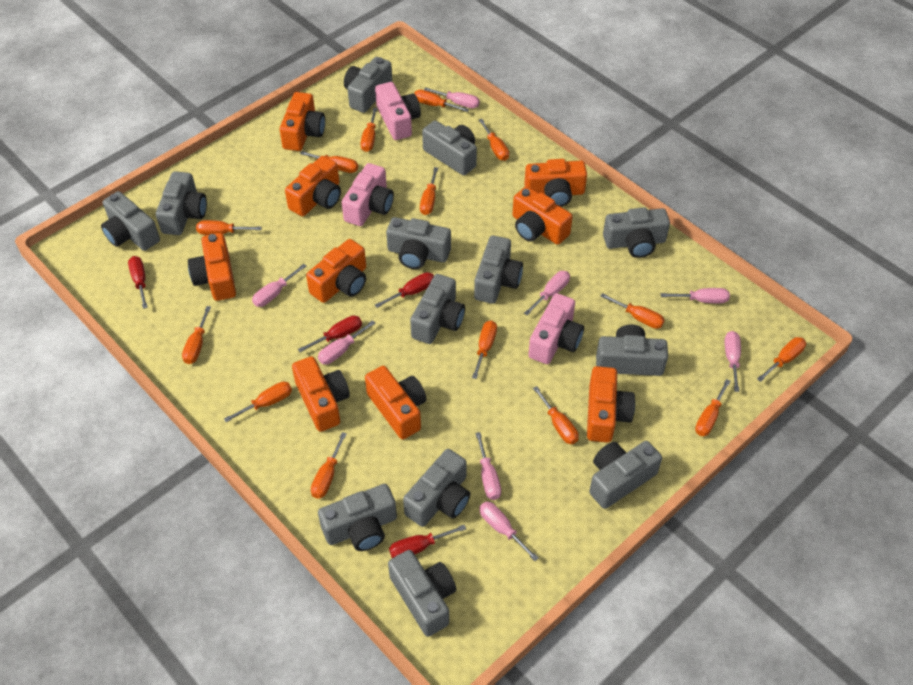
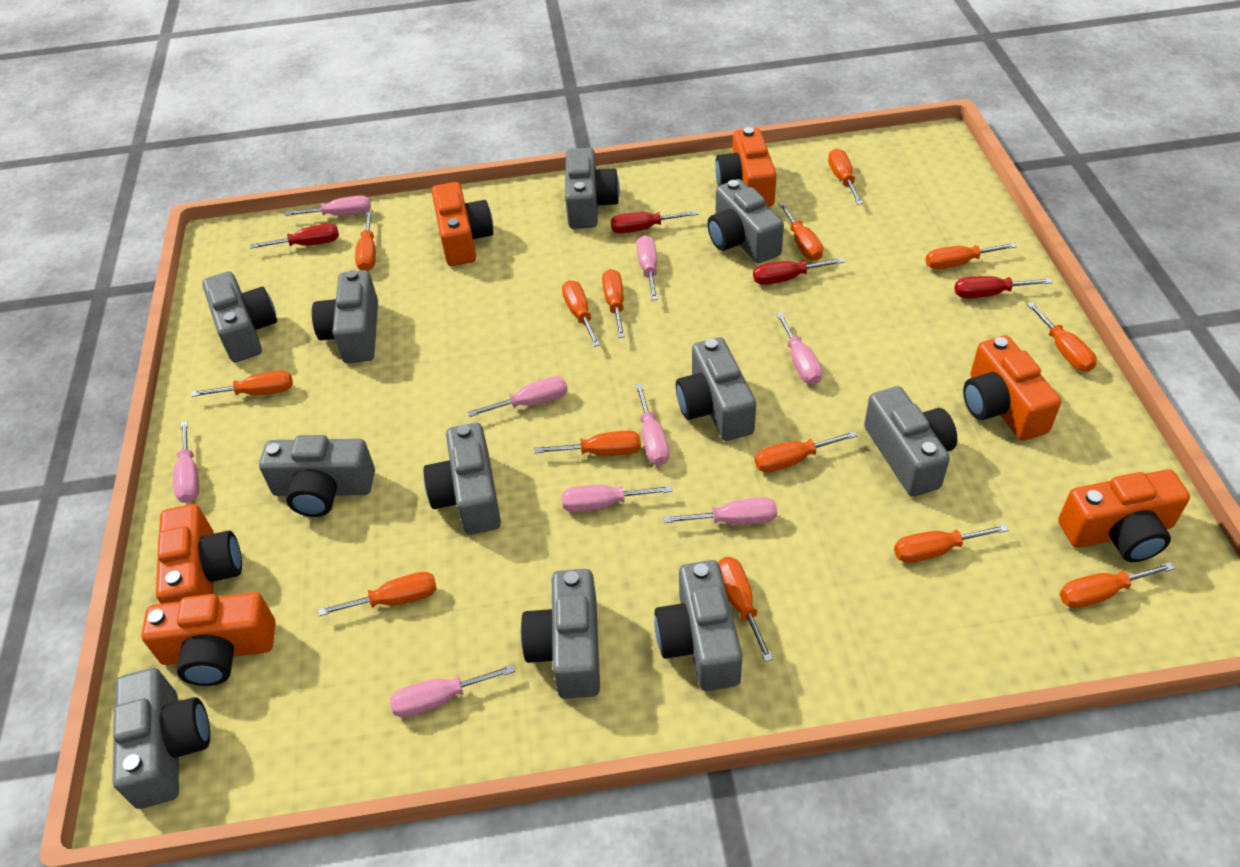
grey camera: 13 -> 11
orange camera: 9 -> 6
pink camera: 3 -> 0
pink screwdriver: 8 -> 9

